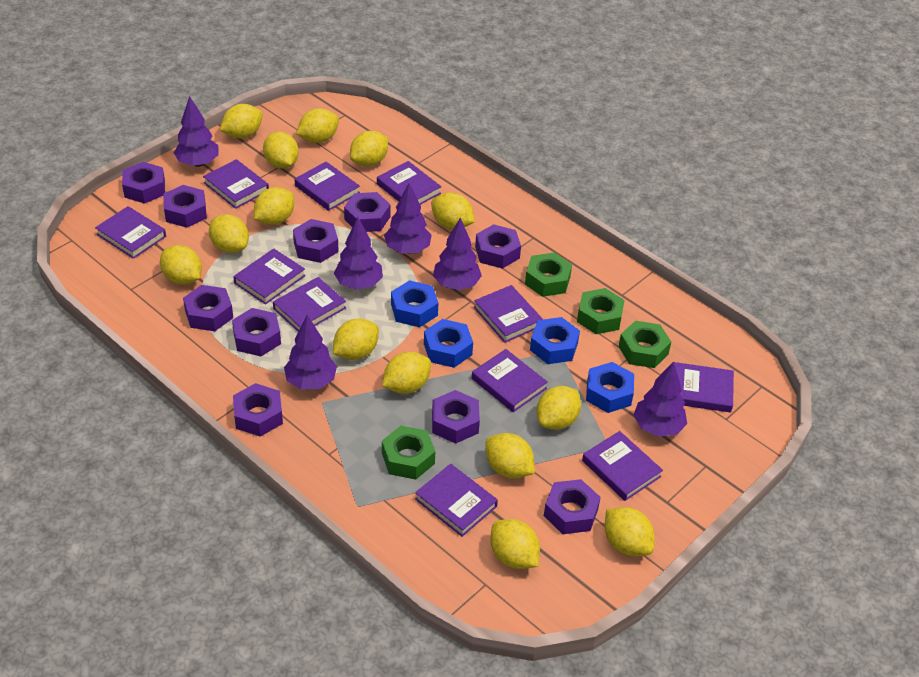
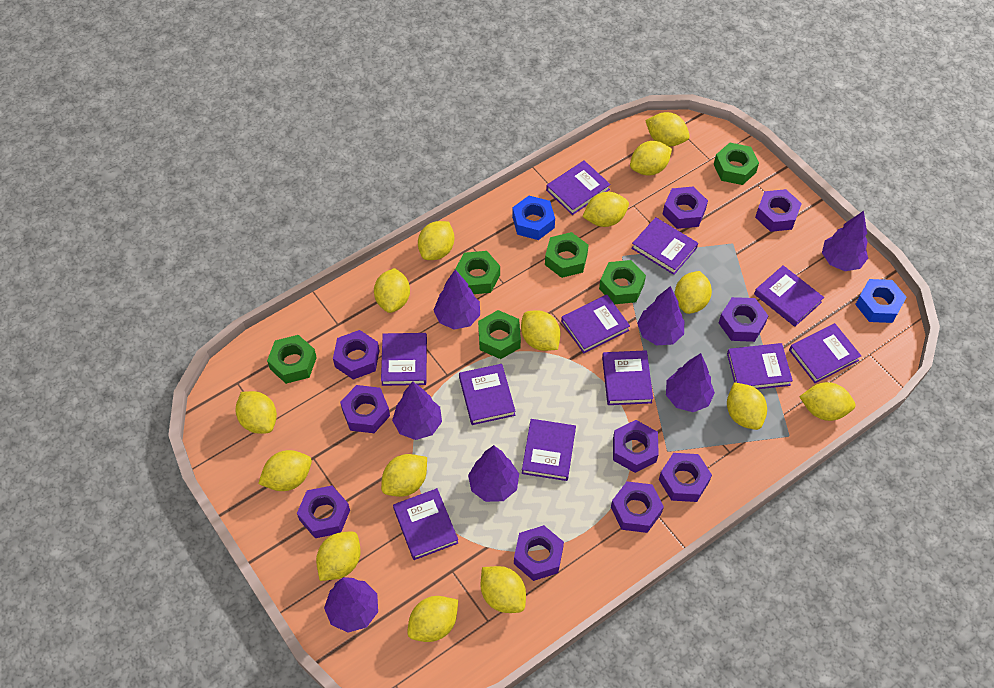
blue nut: 4 -> 2
green nut: 4 -> 6
purple tree: 6 -> 7
yellow lemon: 14 -> 15

